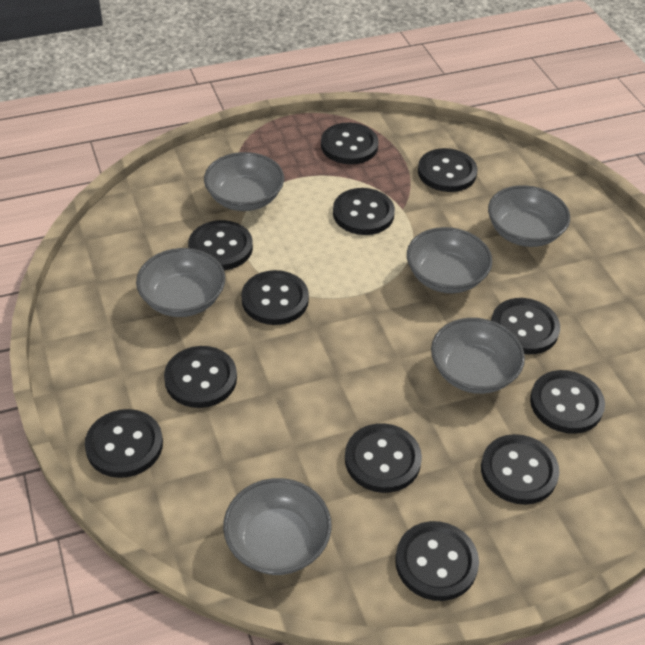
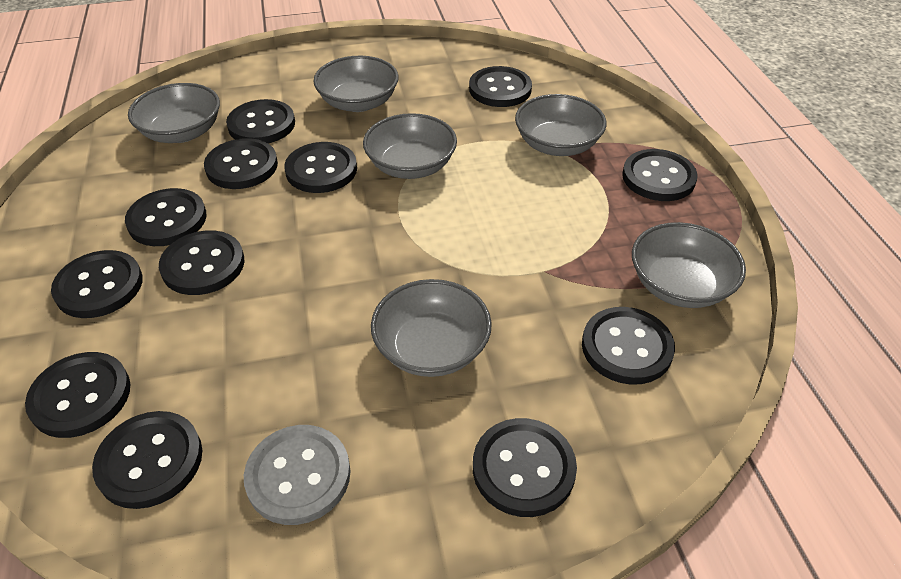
grey button: 0 -> 1

